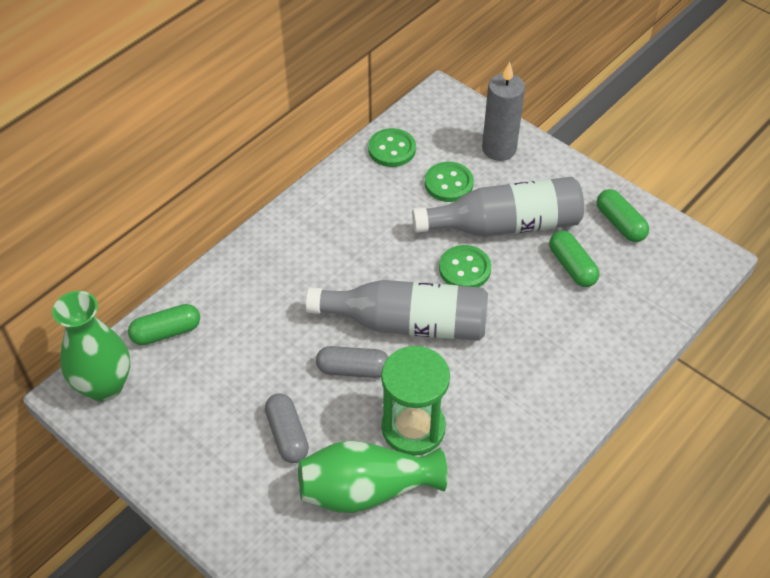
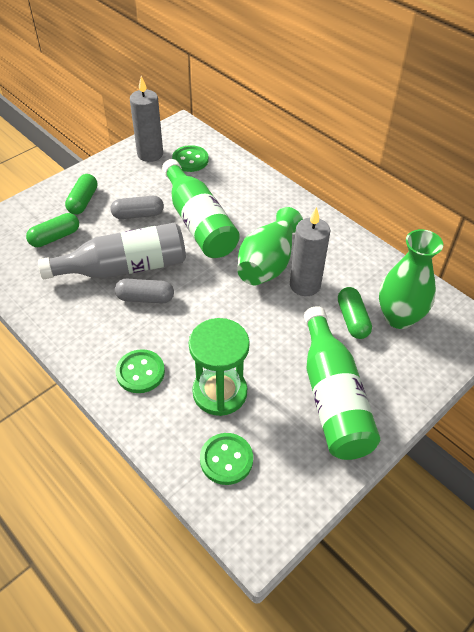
green bottle: 0 -> 2
grey bottle: 2 -> 1
grey candle: 1 -> 2

